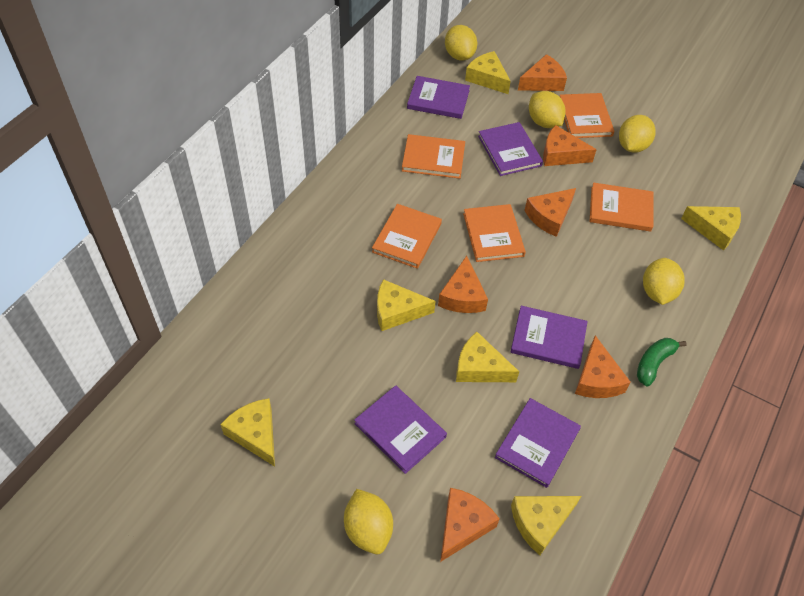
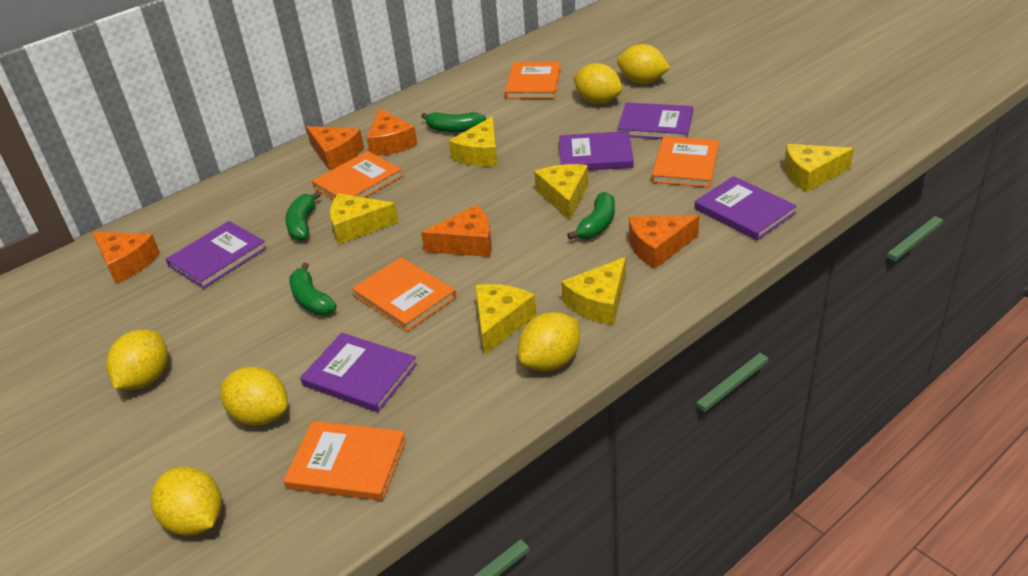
green banana: 1 -> 4
orange cheese: 6 -> 5
yellow lemon: 5 -> 6

